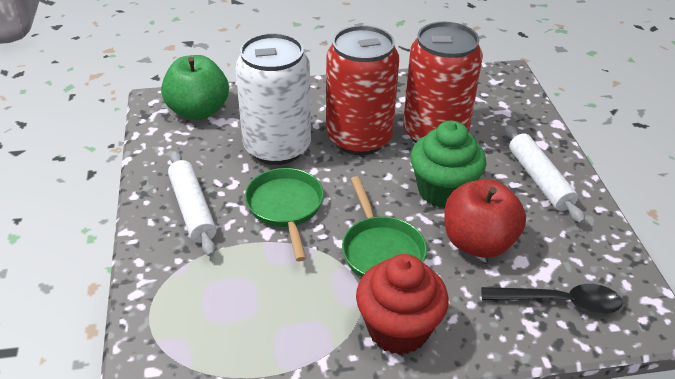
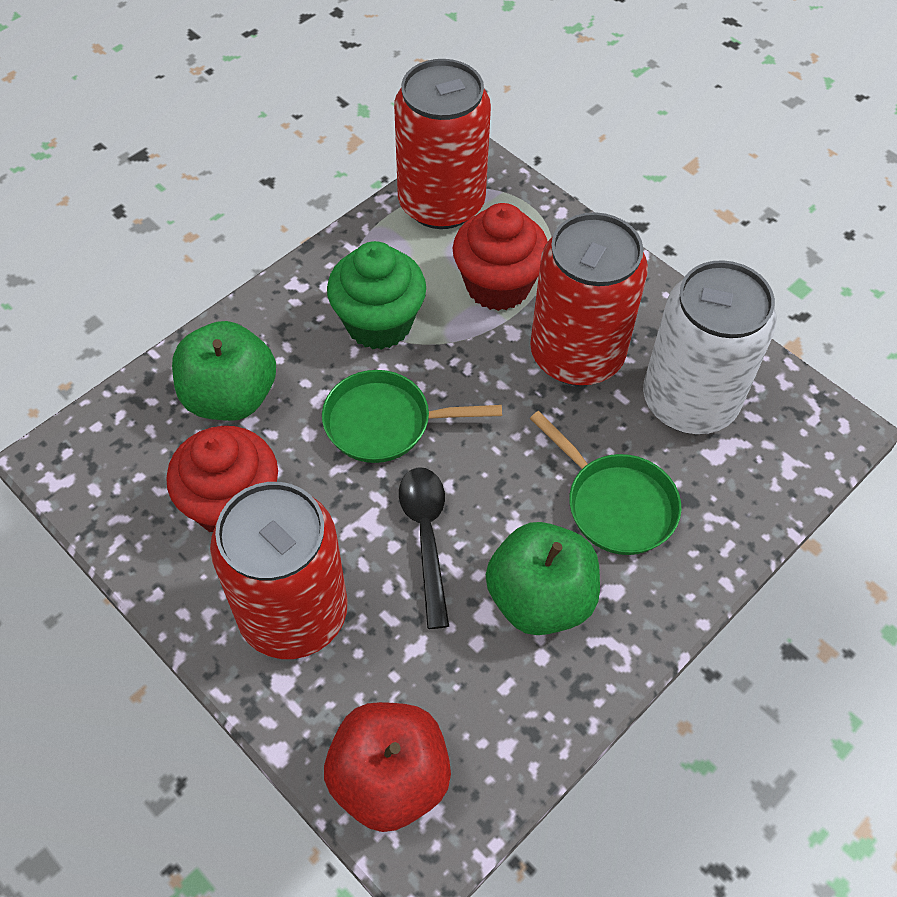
green apple: 1 -> 2
red can: 2 -> 3
red cupcake: 1 -> 2
white rolling pin: 2 -> 0

